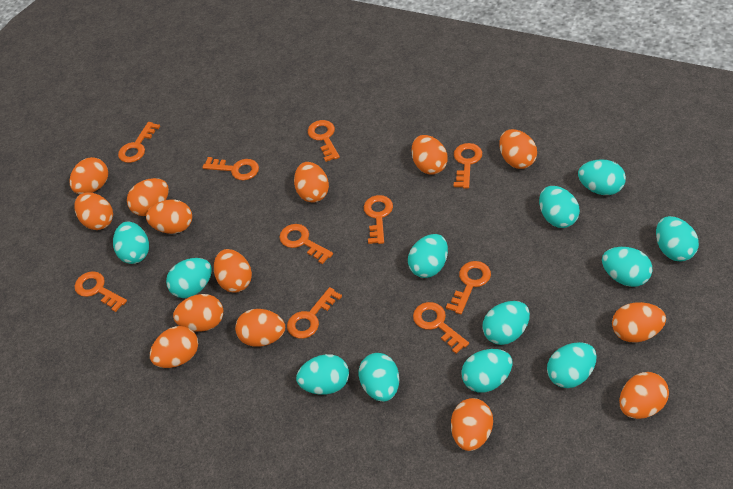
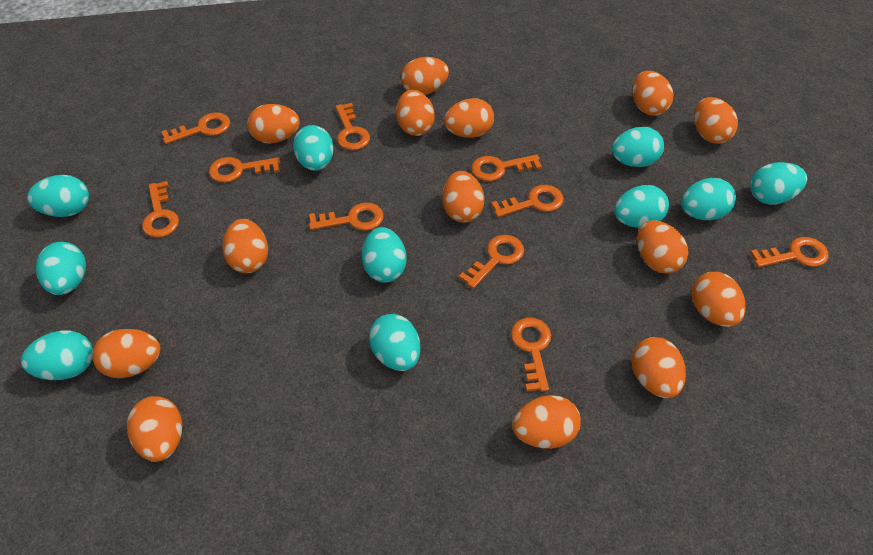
turquoise egg: 12 -> 10

